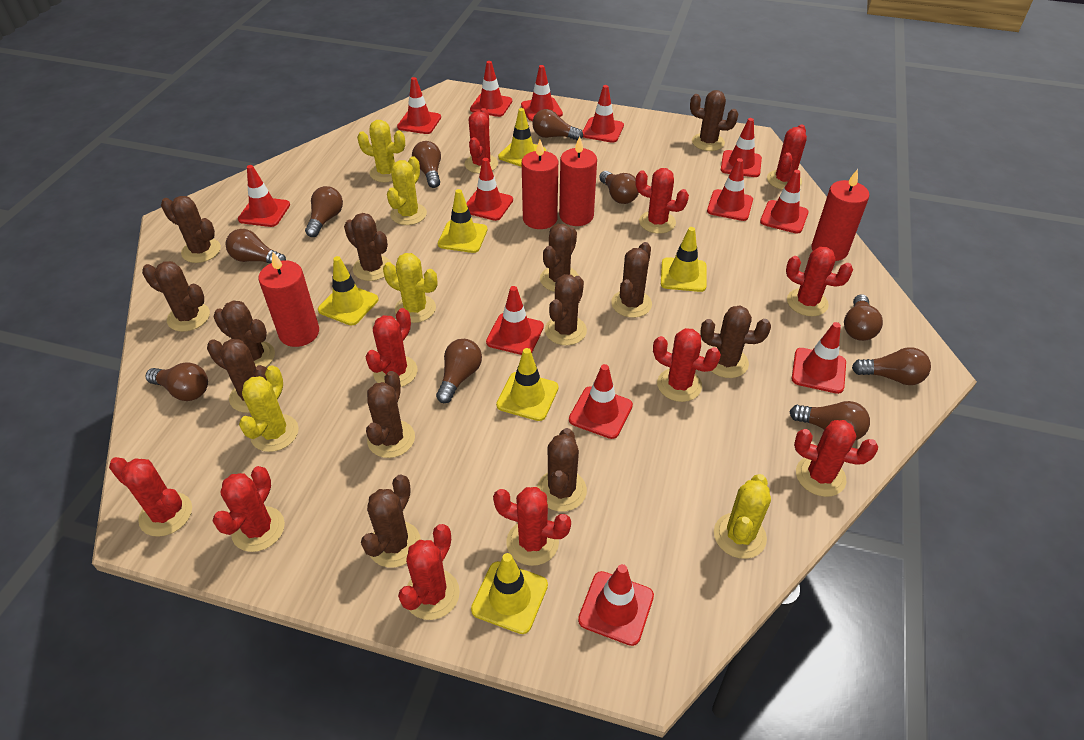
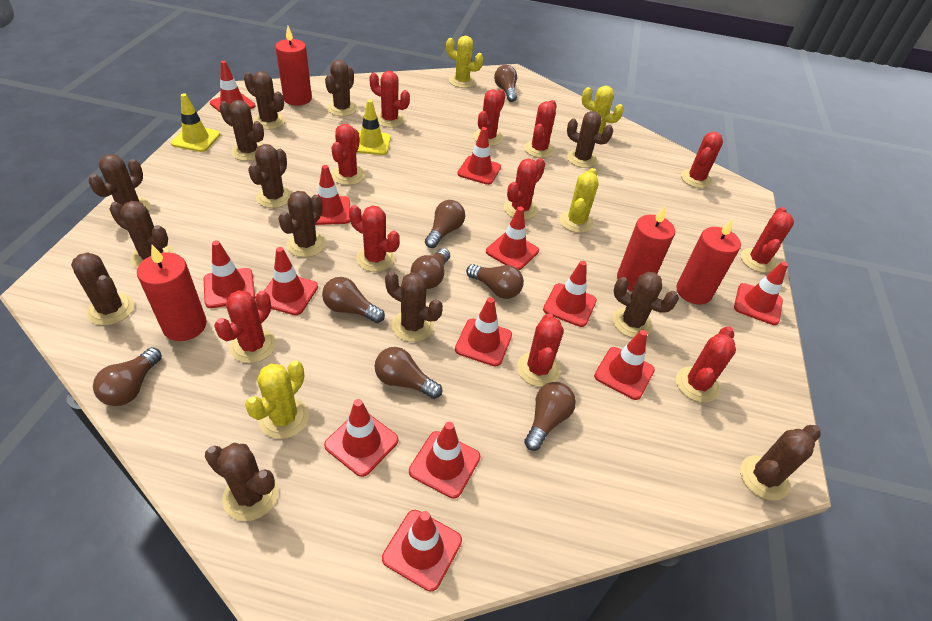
brown light bulb: 10 -> 8
yellow cactus: 5 -> 4
yellow traffic cone: 6 -> 2

